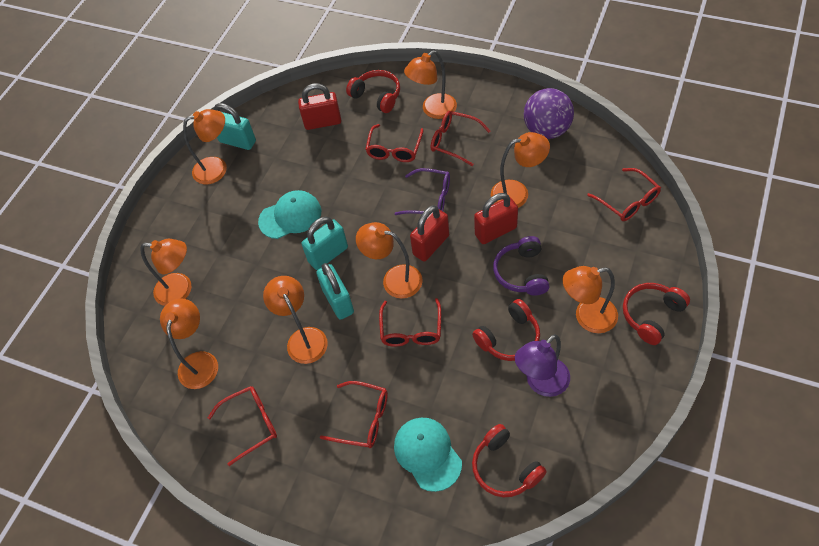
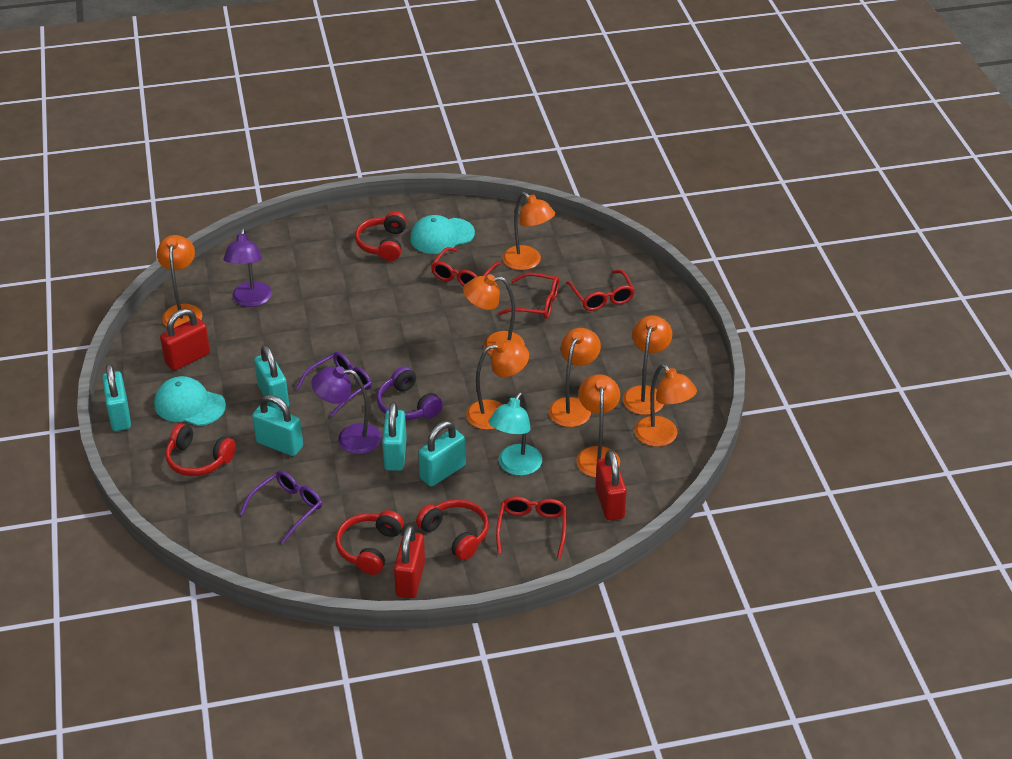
purple ball: 1 -> 0
purple glasses: 1 -> 2
purple lamp: 1 -> 2
red glasses: 6 -> 4
turquoise lamp: 0 -> 1
turquoise padlock: 3 -> 5

